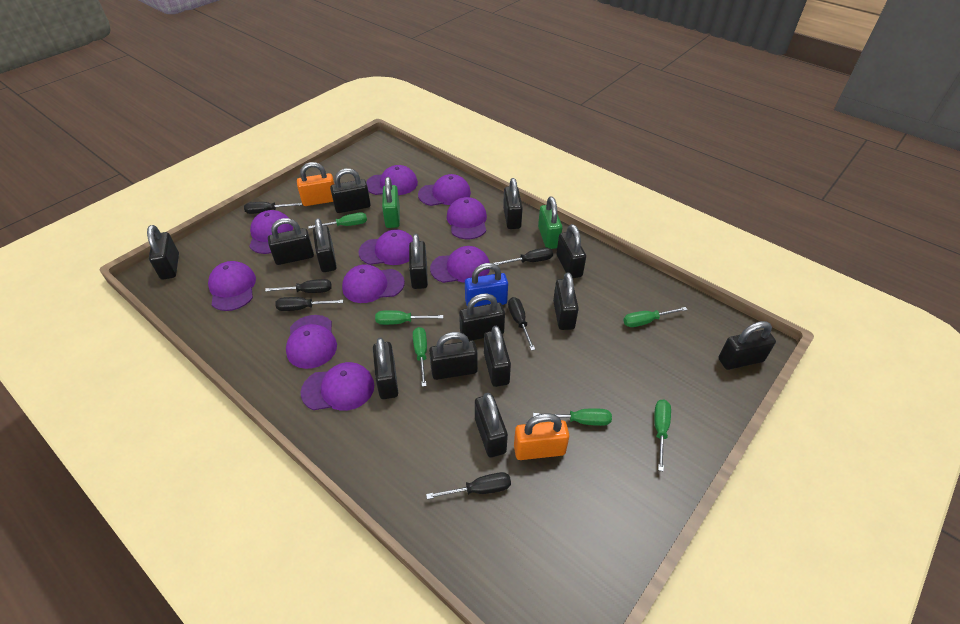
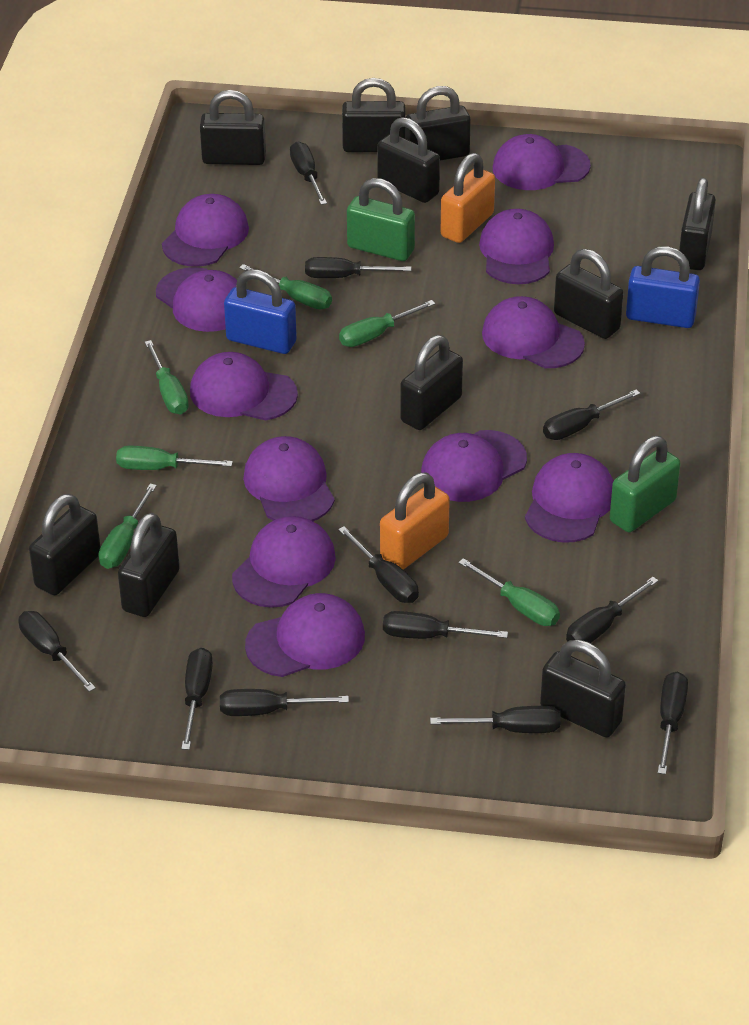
black padlock: 14 -> 10
black screwdriver: 6 -> 11
blue padlock: 1 -> 2
purple cap: 10 -> 11

